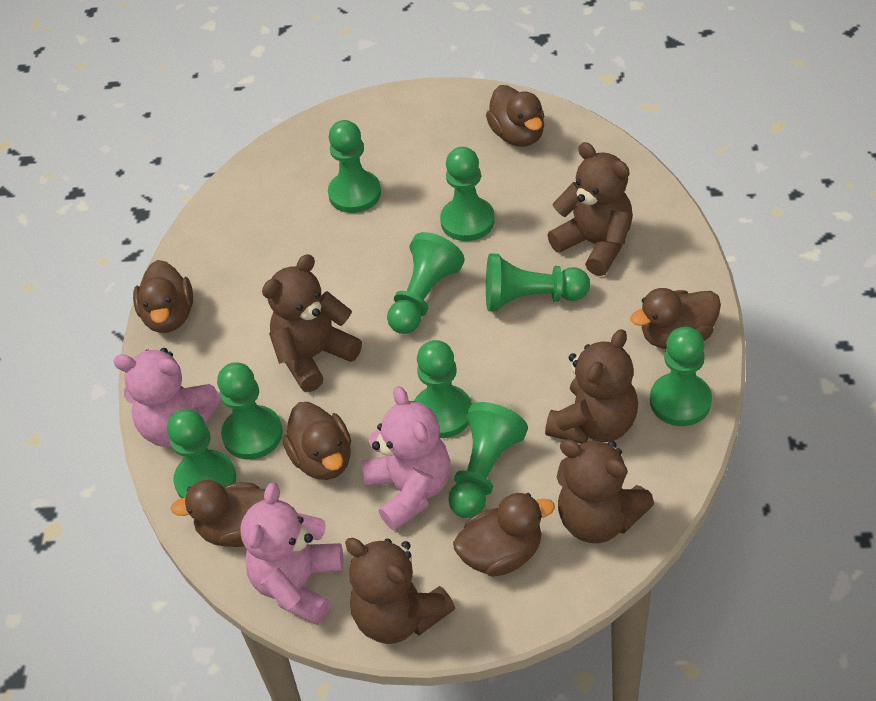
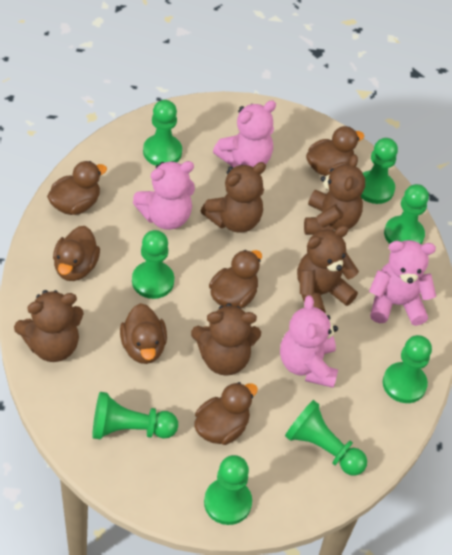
green pawn: 9 -> 8
pink teddy bear: 3 -> 4

